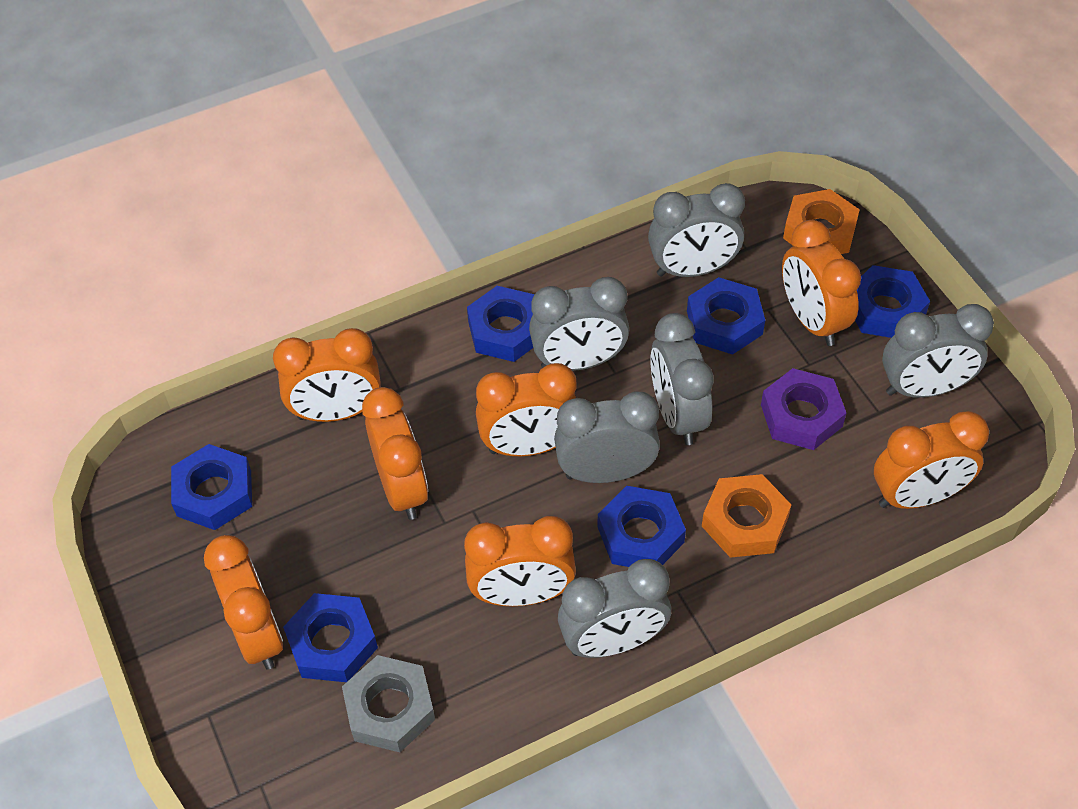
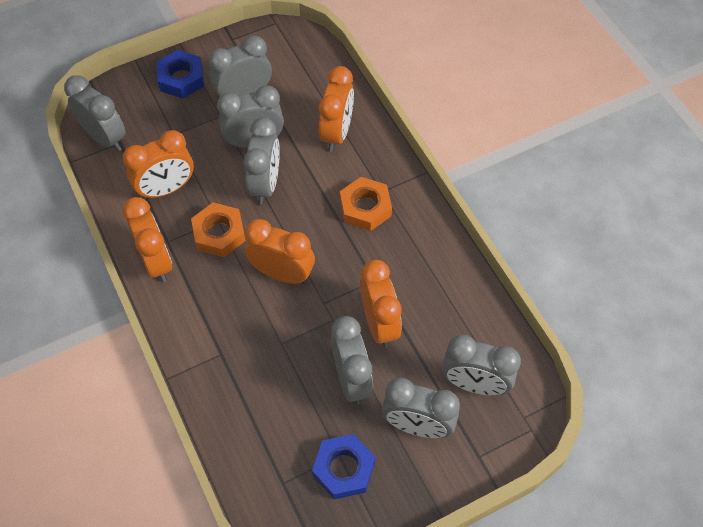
blue nut: 6 -> 2
grey clock: 6 -> 7
grey nut: 1 -> 0
orange clock: 7 -> 5
purple nut: 1 -> 0

